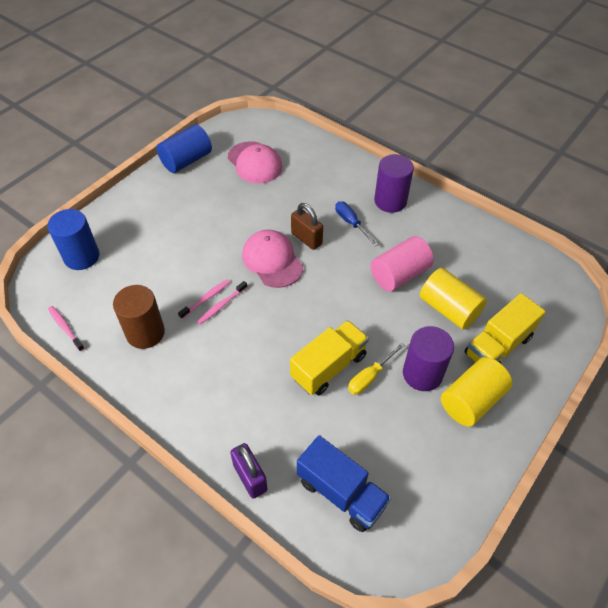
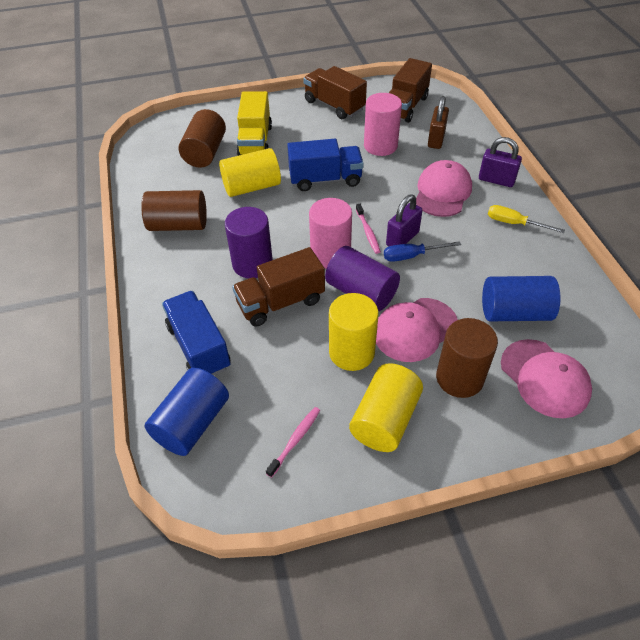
blue truck: 1 -> 2
brown cylinder: 1 -> 3
brown truck: 0 -> 3
pink cap: 2 -> 3
pink cylinder: 1 -> 2
pink toothbrush: 3 -> 2
purple padlock: 1 -> 2
yellow cylinder: 2 -> 3
yellow truck: 2 -> 1

